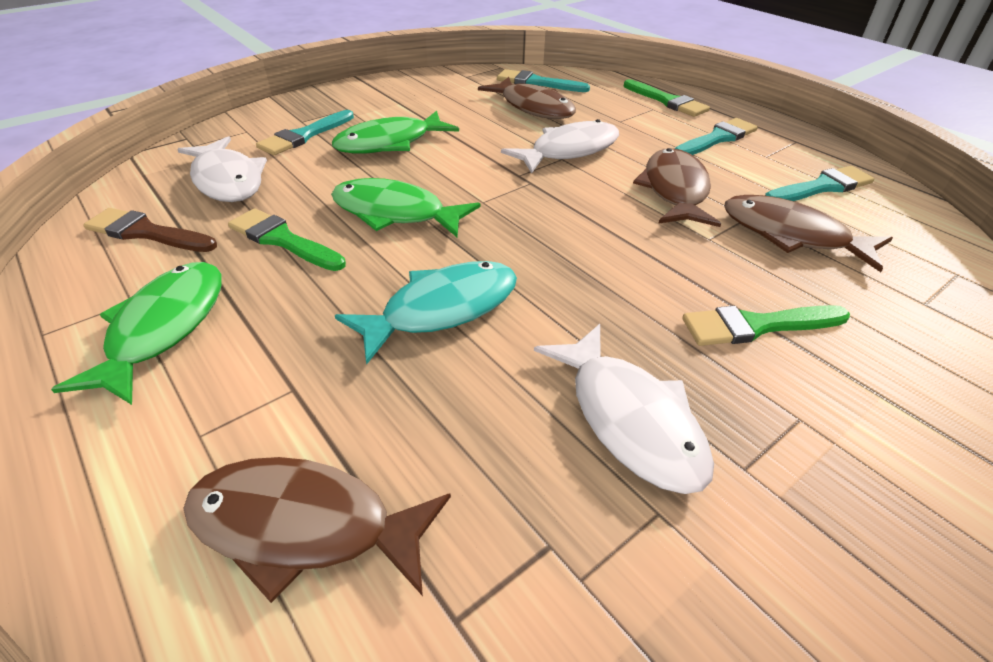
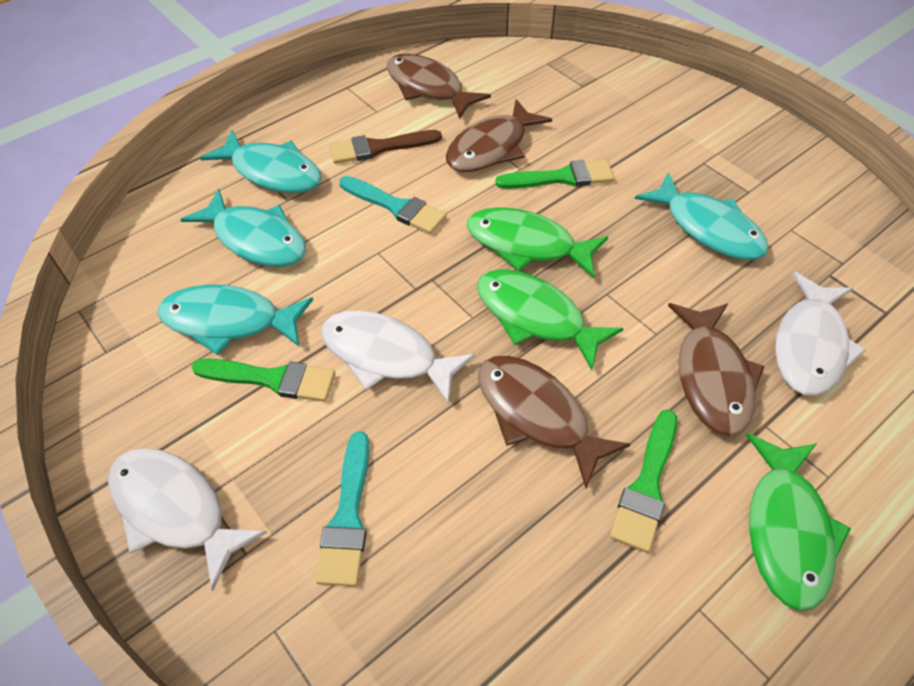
turquoise brush: 4 -> 2
turquoise fish: 1 -> 4

